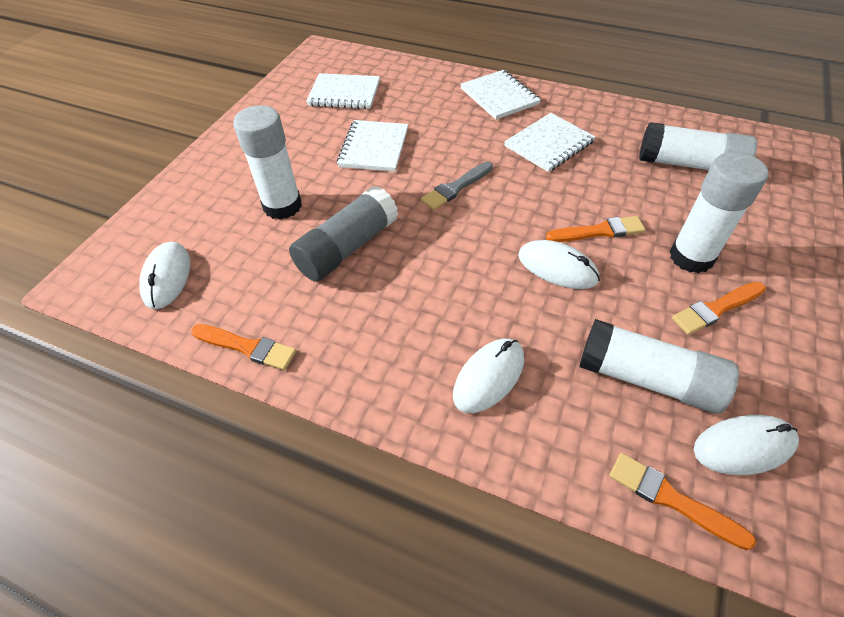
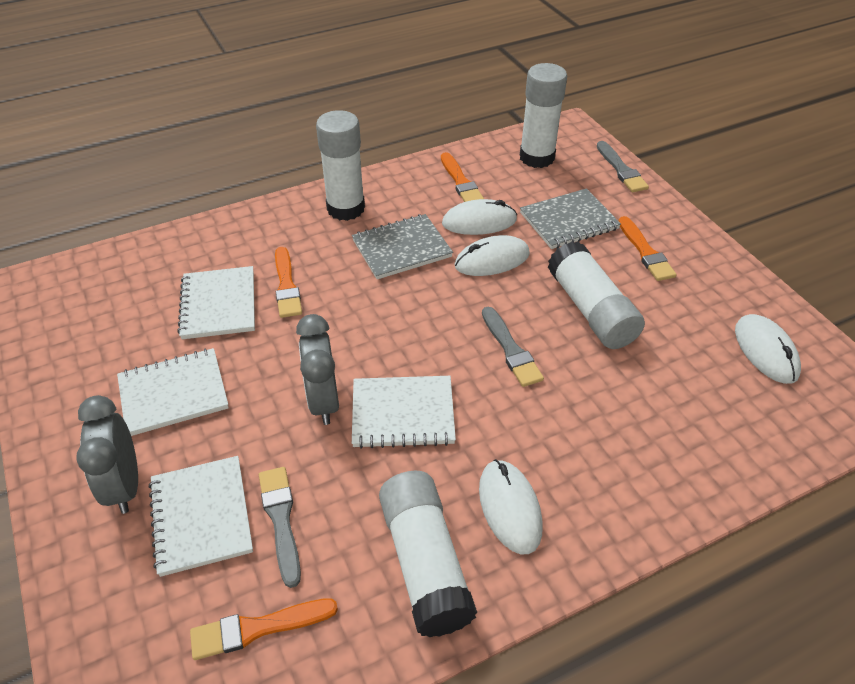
grey brush: 1 -> 3
grey clock: 0 -> 2
grey glue stick: 1 -> 0
grey notebook: 0 -> 2

